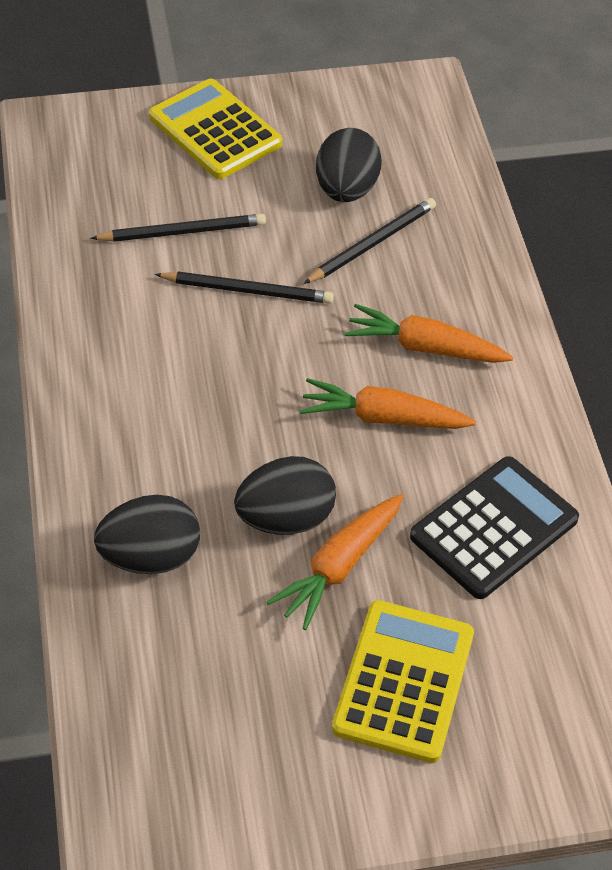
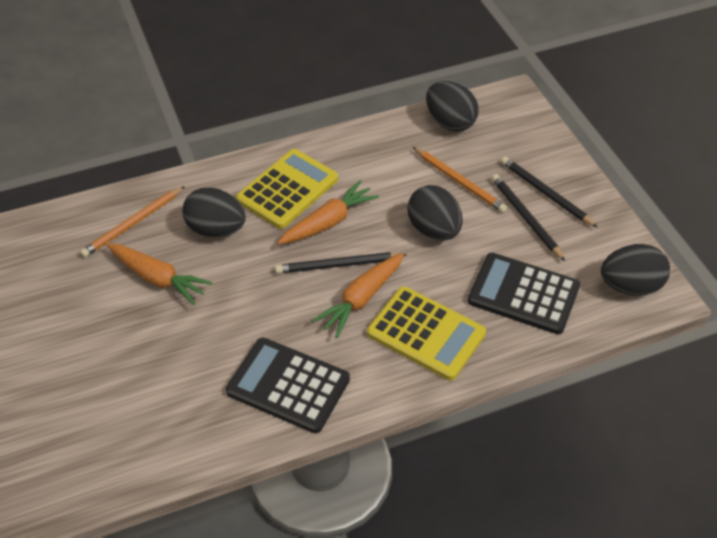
black calculator: 1 -> 2
black egg: 3 -> 4
orange pencil: 0 -> 2

